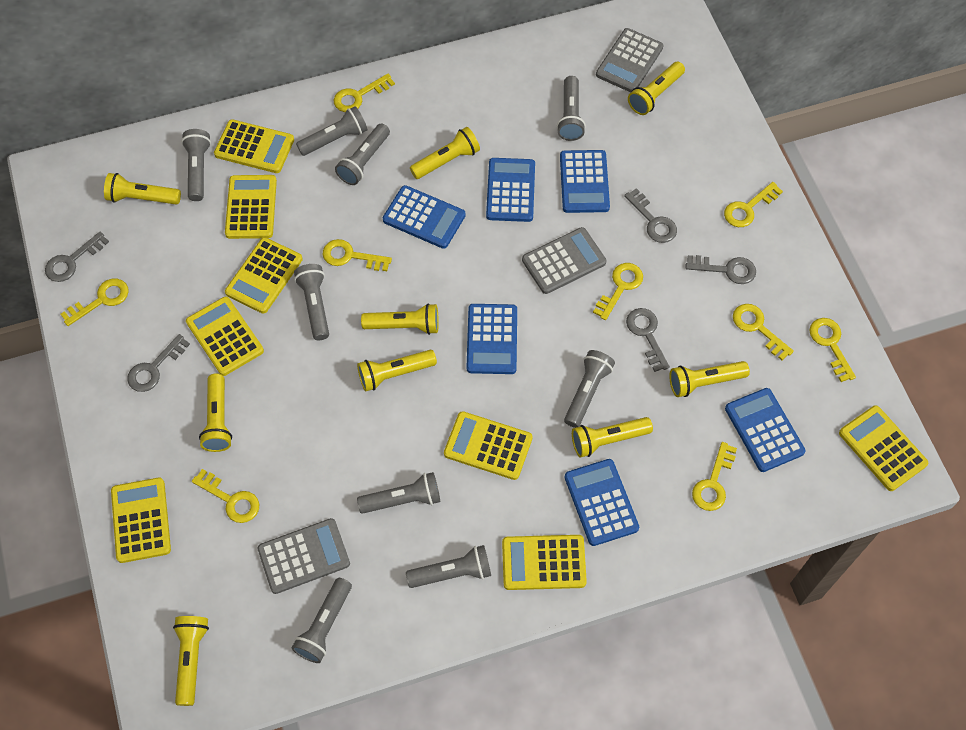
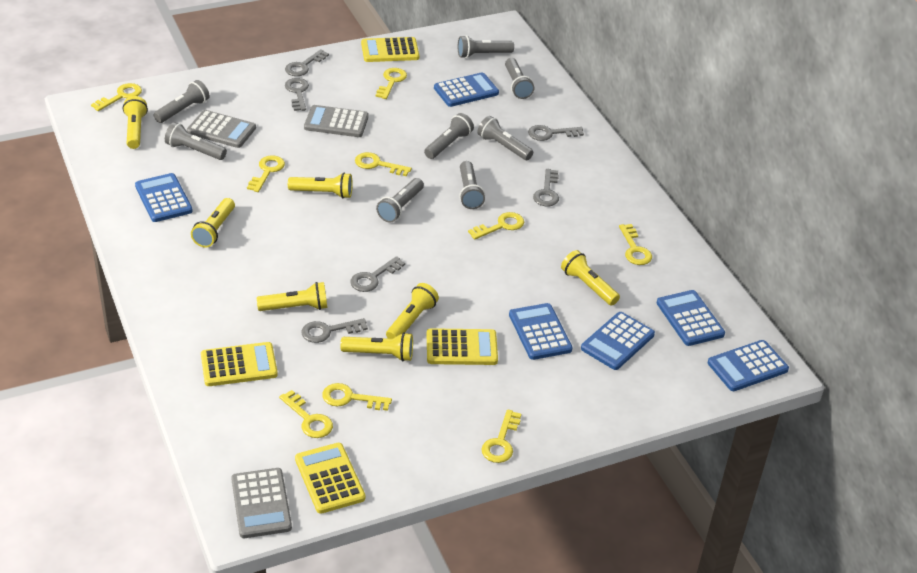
grey flashlight: 9 -> 8
grey key: 5 -> 6
yellow calculator: 8 -> 4
yellow flashlight: 9 -> 7

